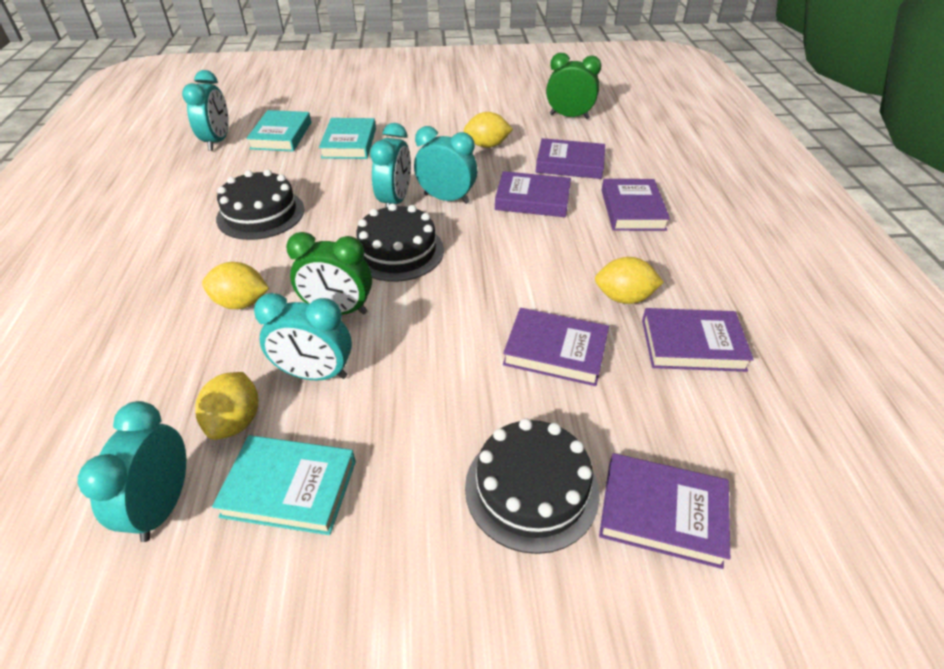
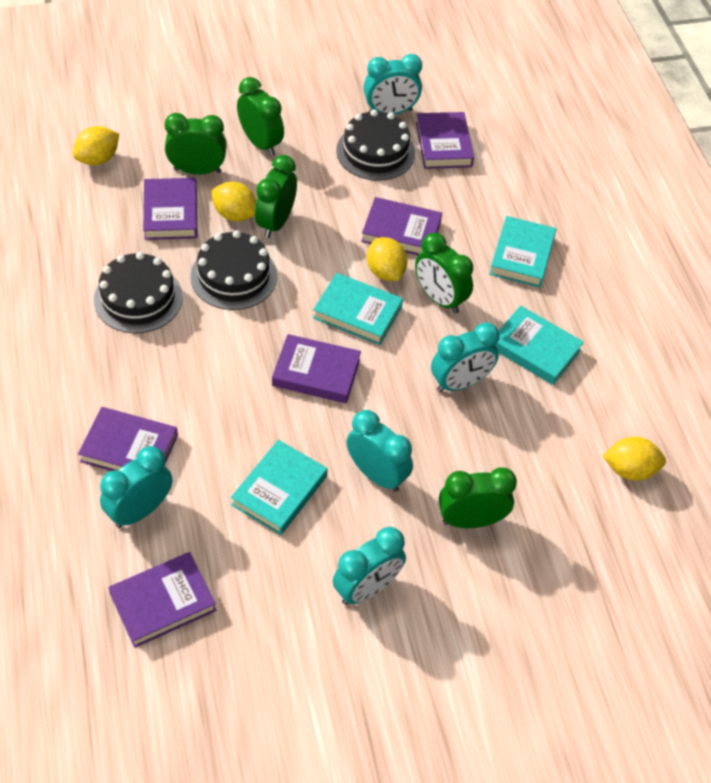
green clock: 2 -> 5
turquoise book: 3 -> 4

